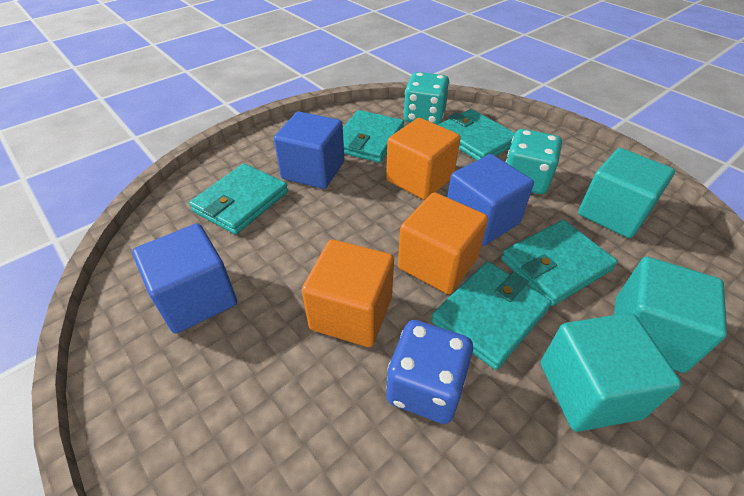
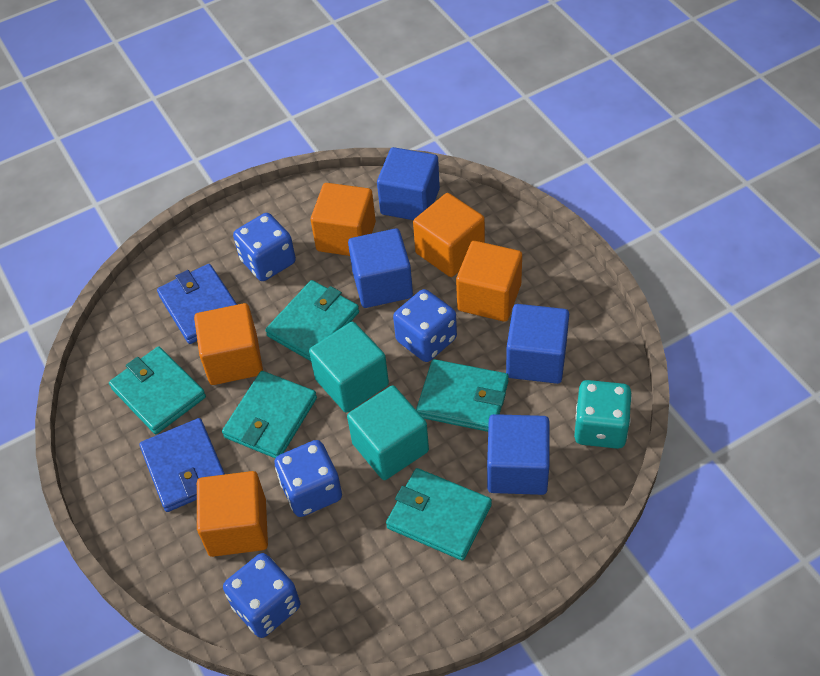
blue cube: 3 -> 4
blue dice: 1 -> 4
blue wallet: 0 -> 2
orange cube: 3 -> 5
turquoise cube: 3 -> 2
turquoise dice: 2 -> 1

